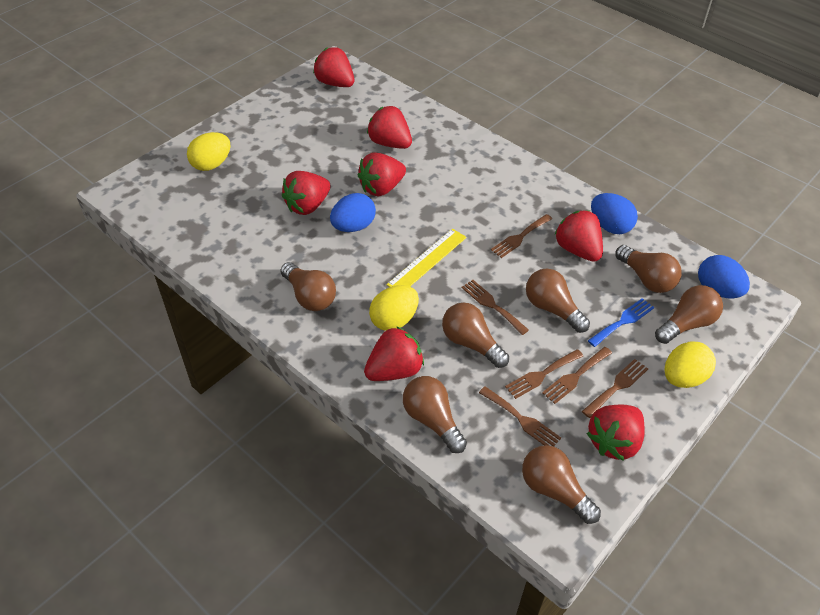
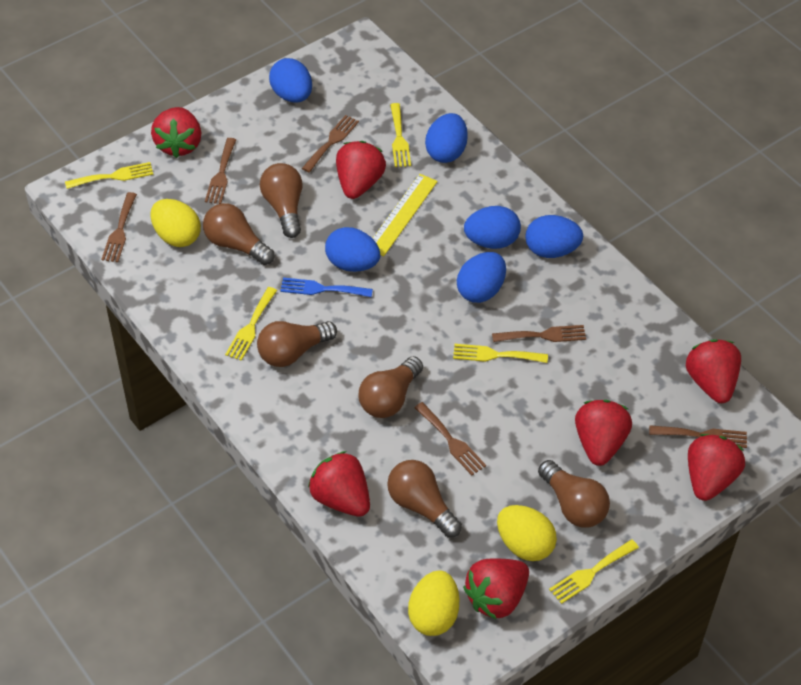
blue egg: 3 -> 6
brown light bulb: 7 -> 6
yellow fork: 0 -> 5

